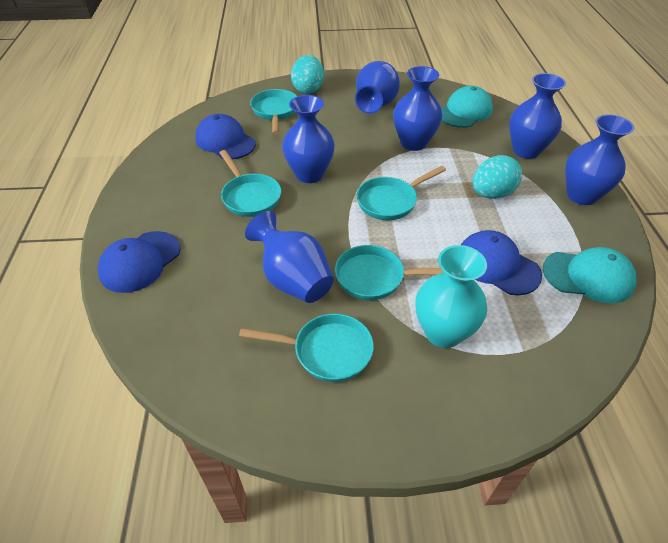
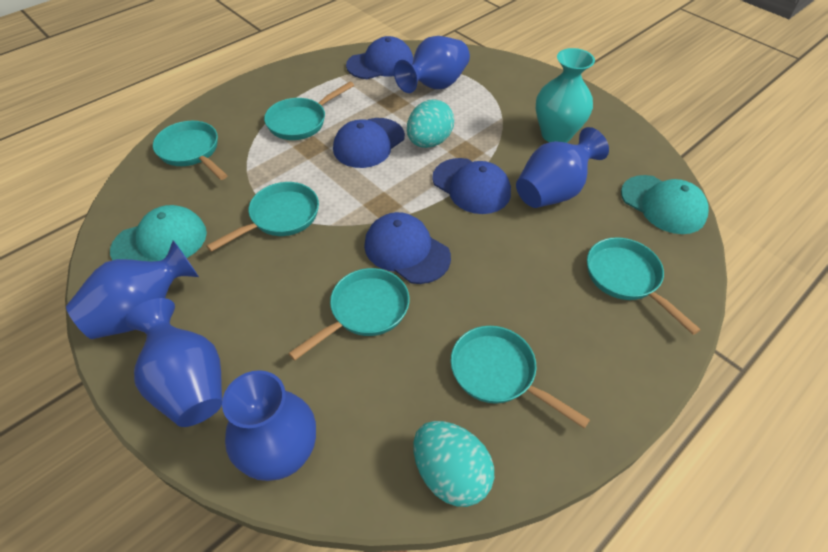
blue cap: 3 -> 4
blue vase: 6 -> 5
turquoise pan: 5 -> 6

